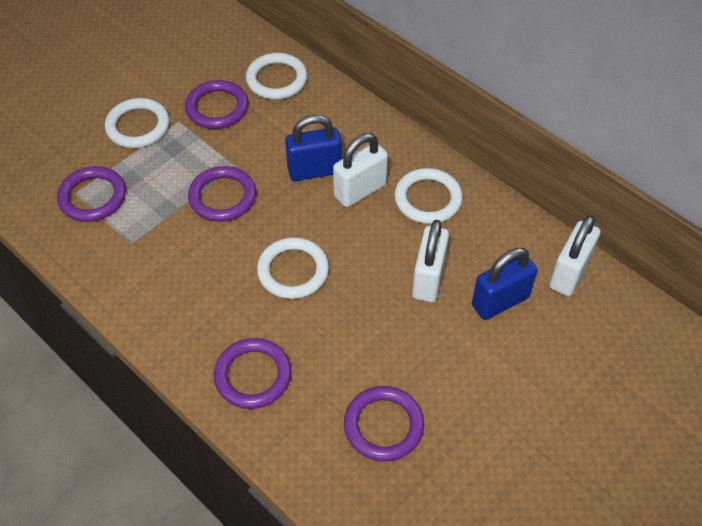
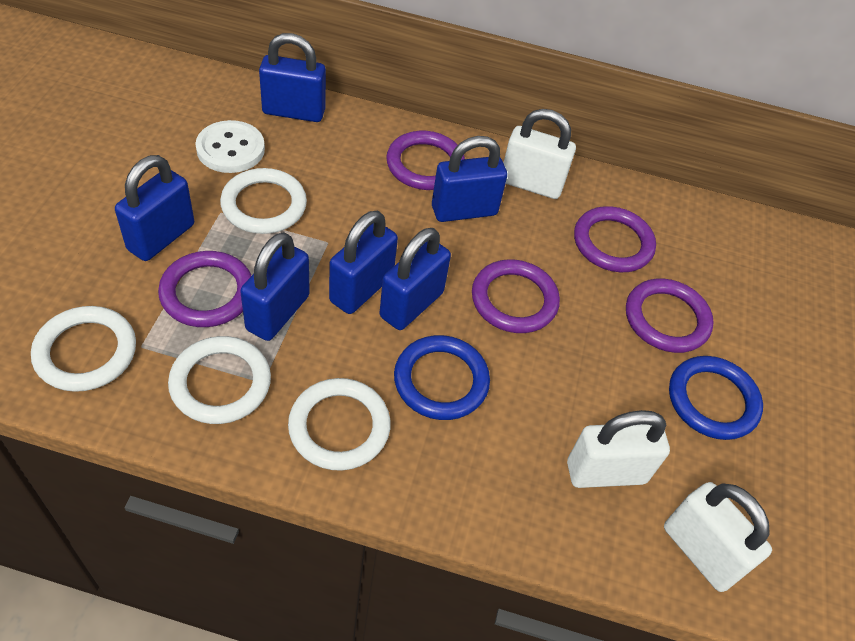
blue padlock: 2 -> 6
blue ring: 0 -> 2
white button: 0 -> 1

